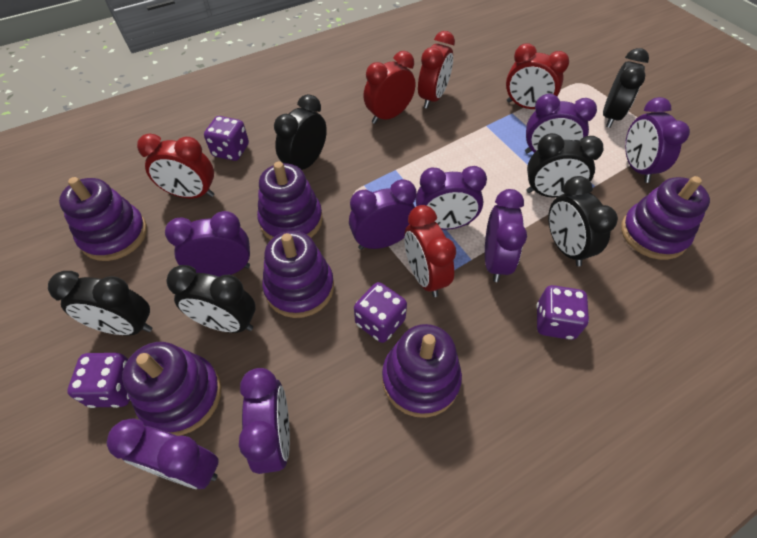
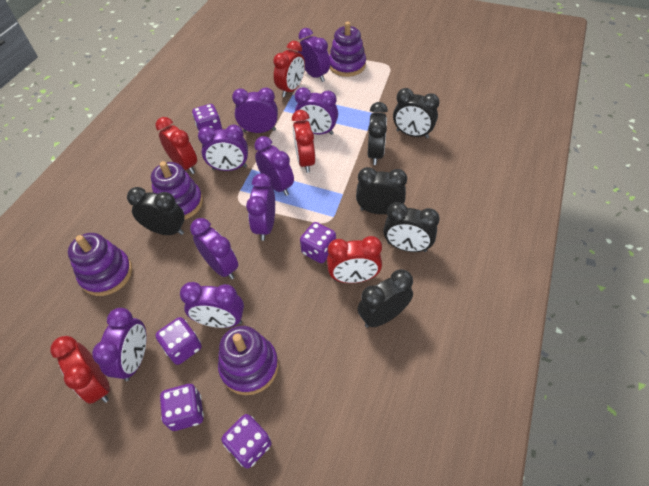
purple clock: 8 -> 9
purple dice: 4 -> 5
purple stacking toy: 6 -> 4

